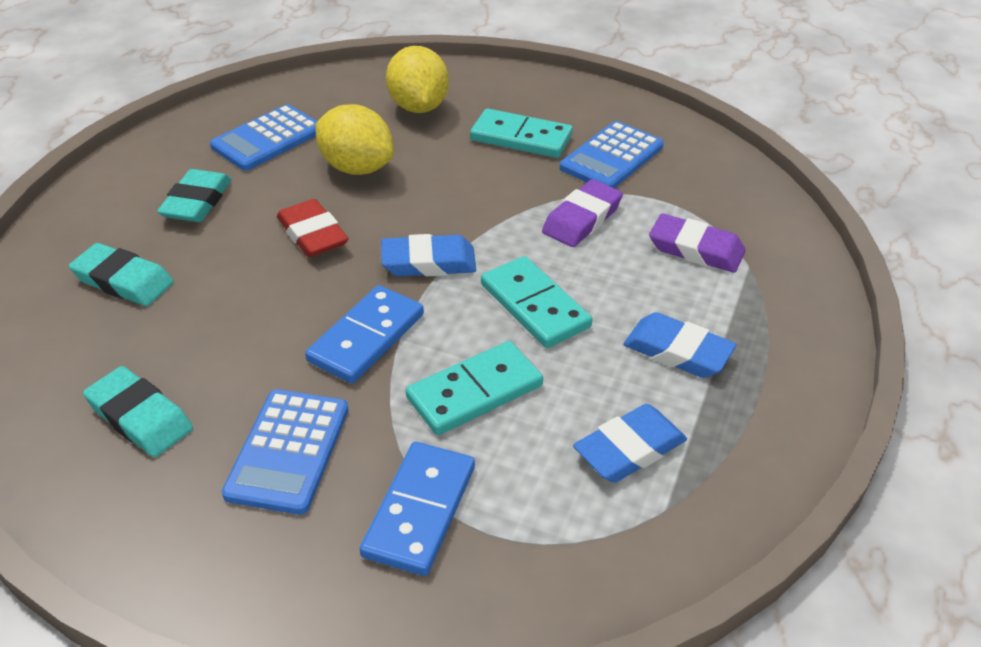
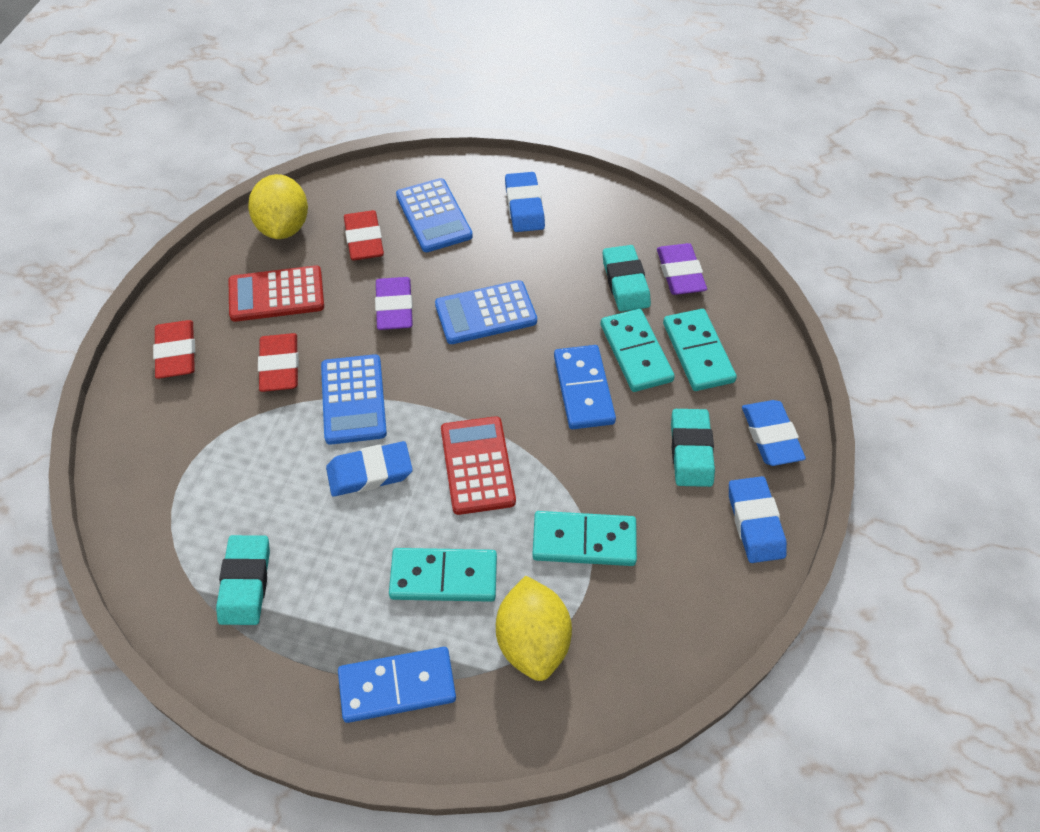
blue eraser: 3 -> 4
red calculator: 0 -> 2
red eraser: 1 -> 3
turquoise domino: 3 -> 4

